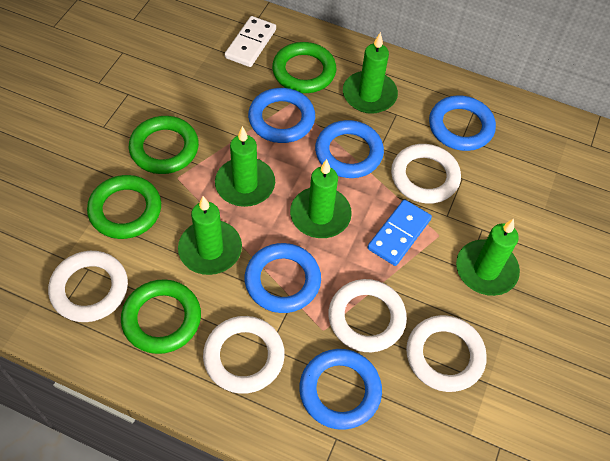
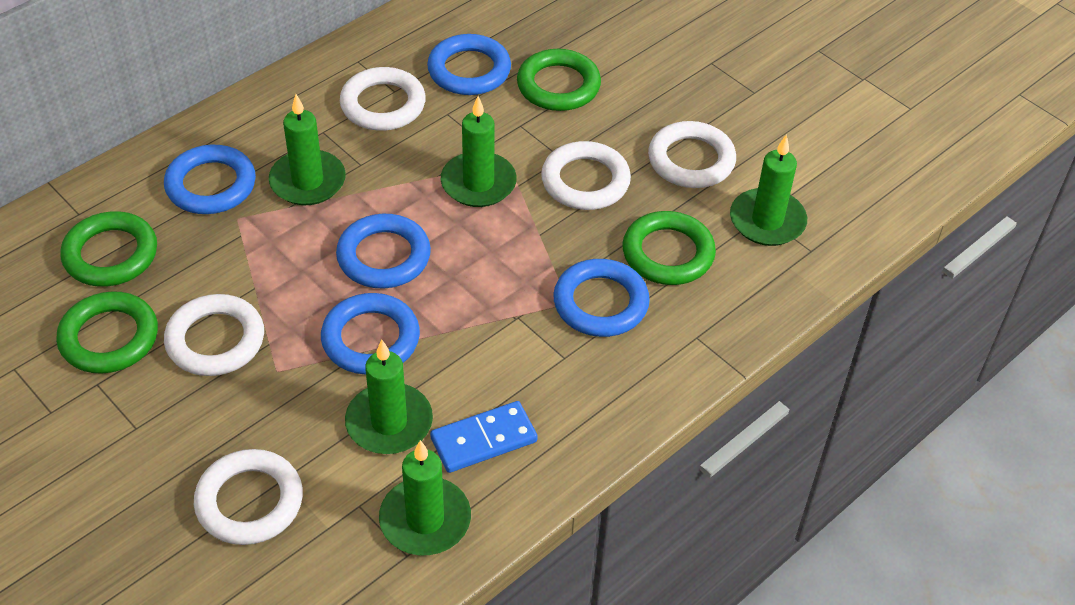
white domino: 1 -> 0

